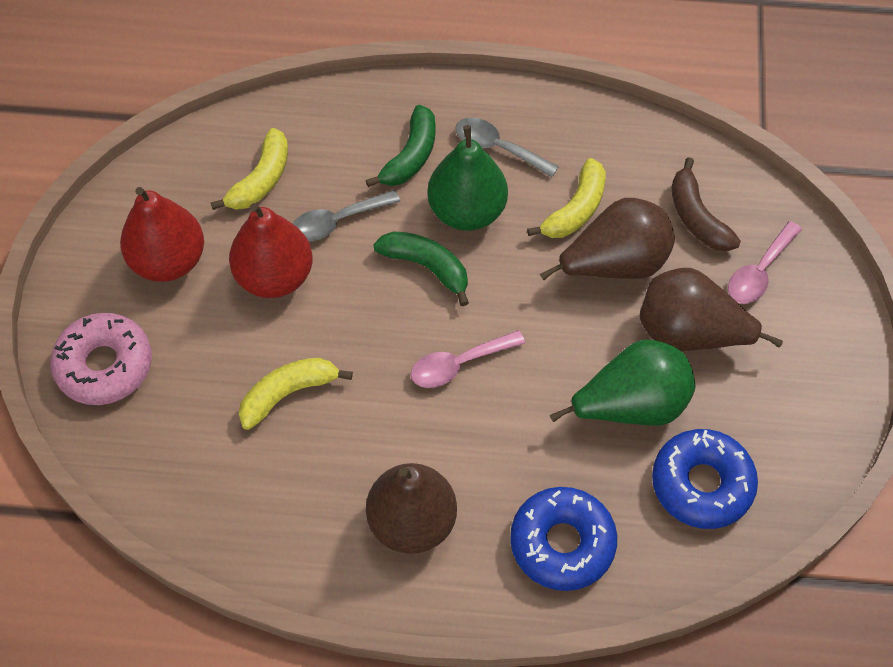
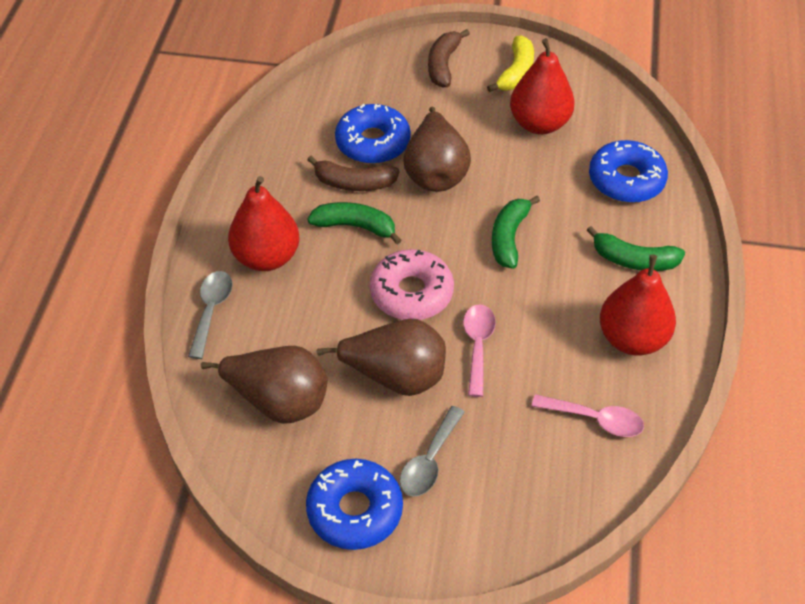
blue donut: 2 -> 3
brown banana: 1 -> 2
green banana: 2 -> 3
green pear: 2 -> 0
red pear: 2 -> 3
yellow banana: 3 -> 1

